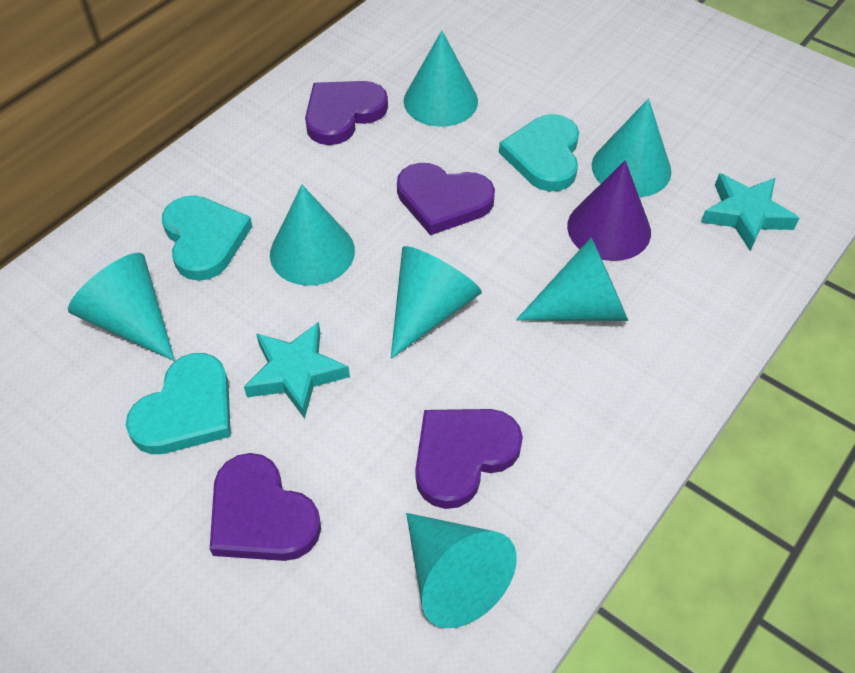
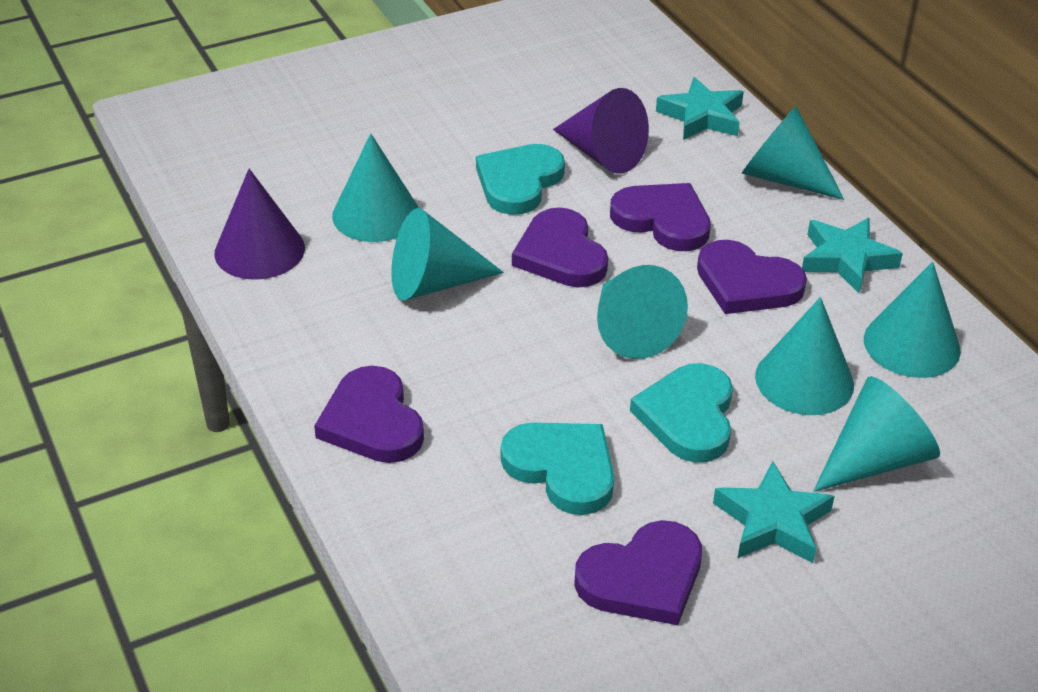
purple cone: 1 -> 2
purple heart: 4 -> 5
turquoise star: 2 -> 3

